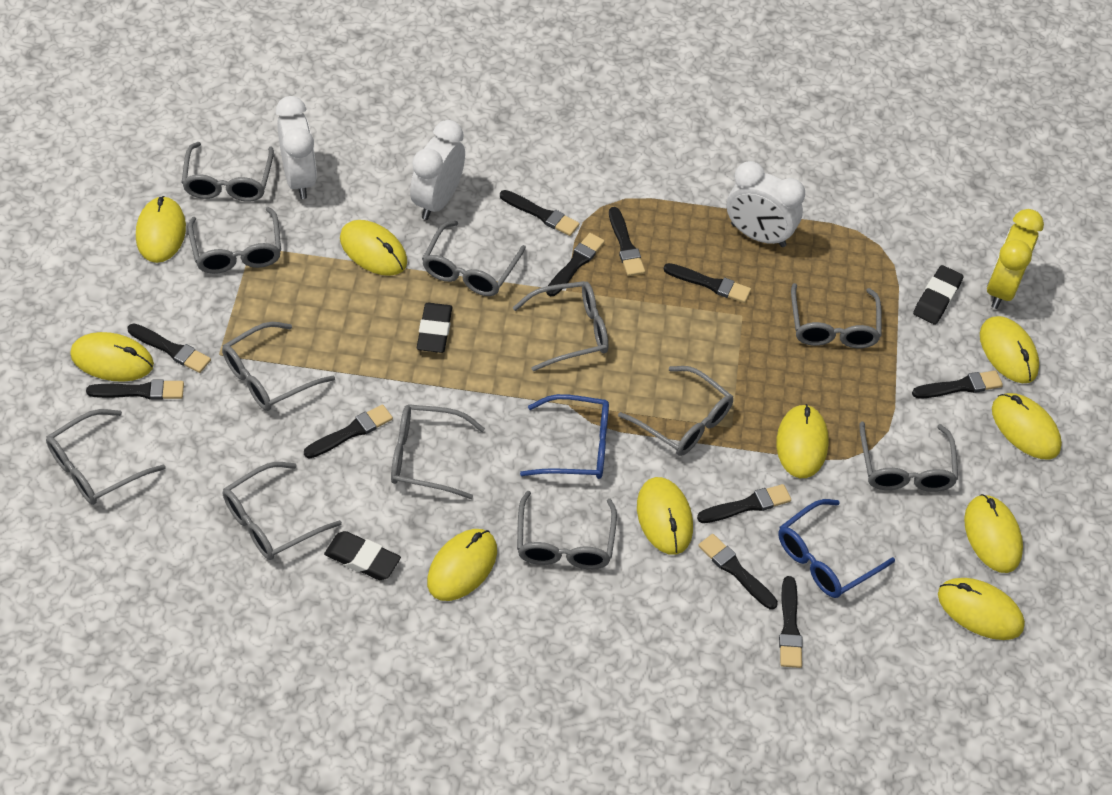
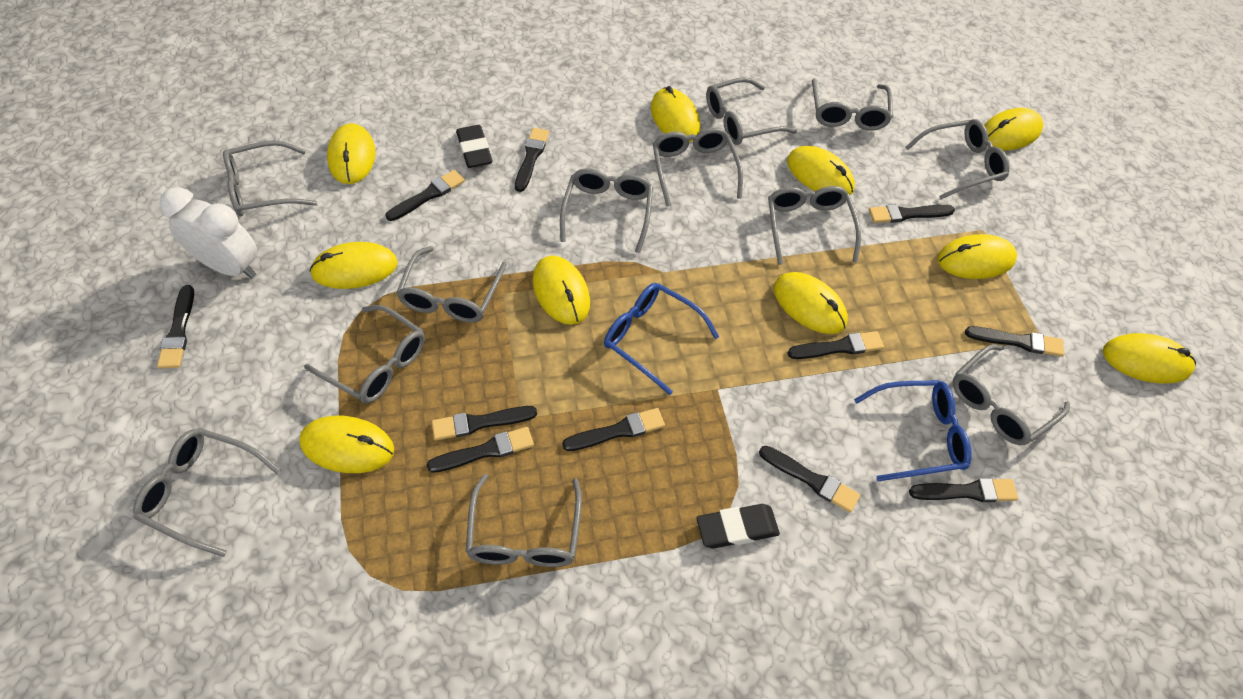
black eraser: 3 -> 2
white clock: 3 -> 1
yellow clock: 1 -> 0

